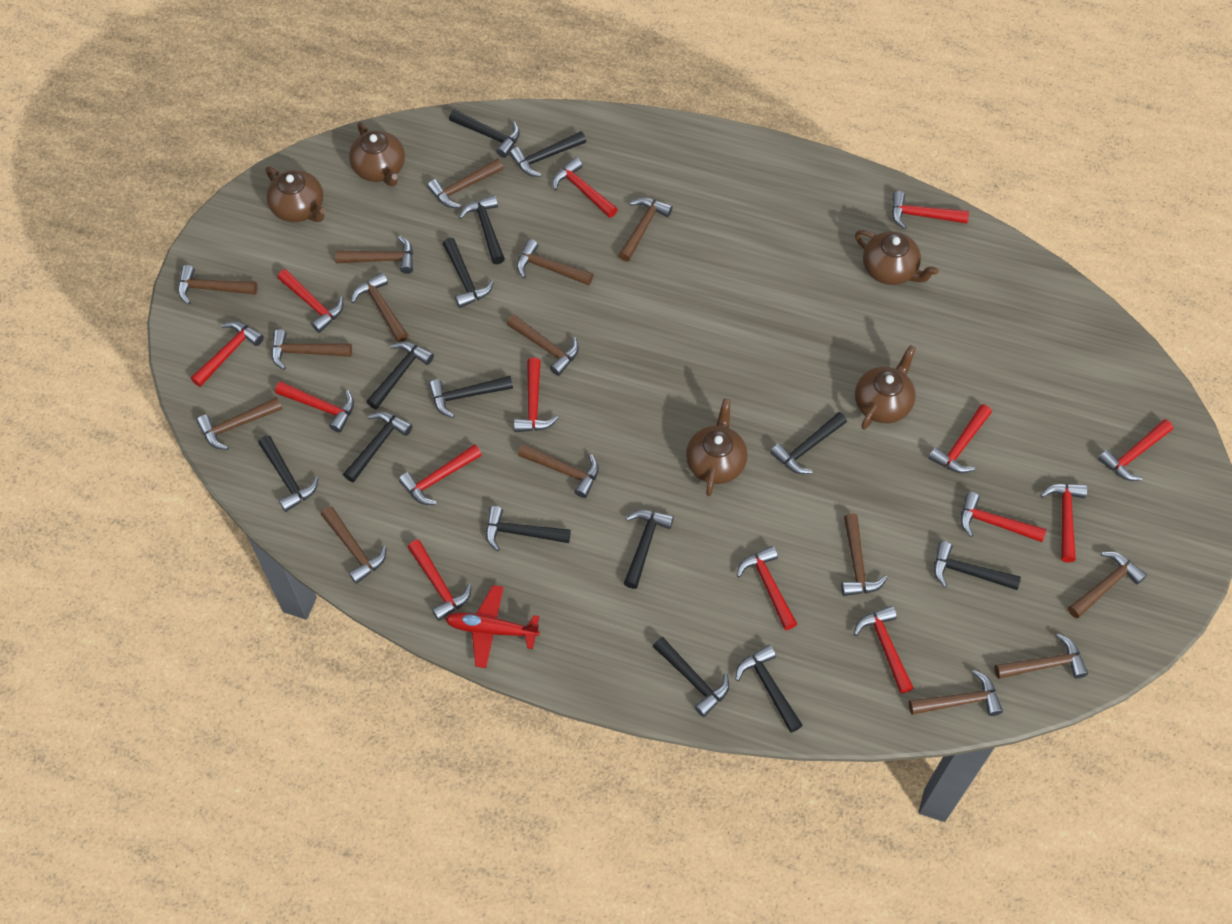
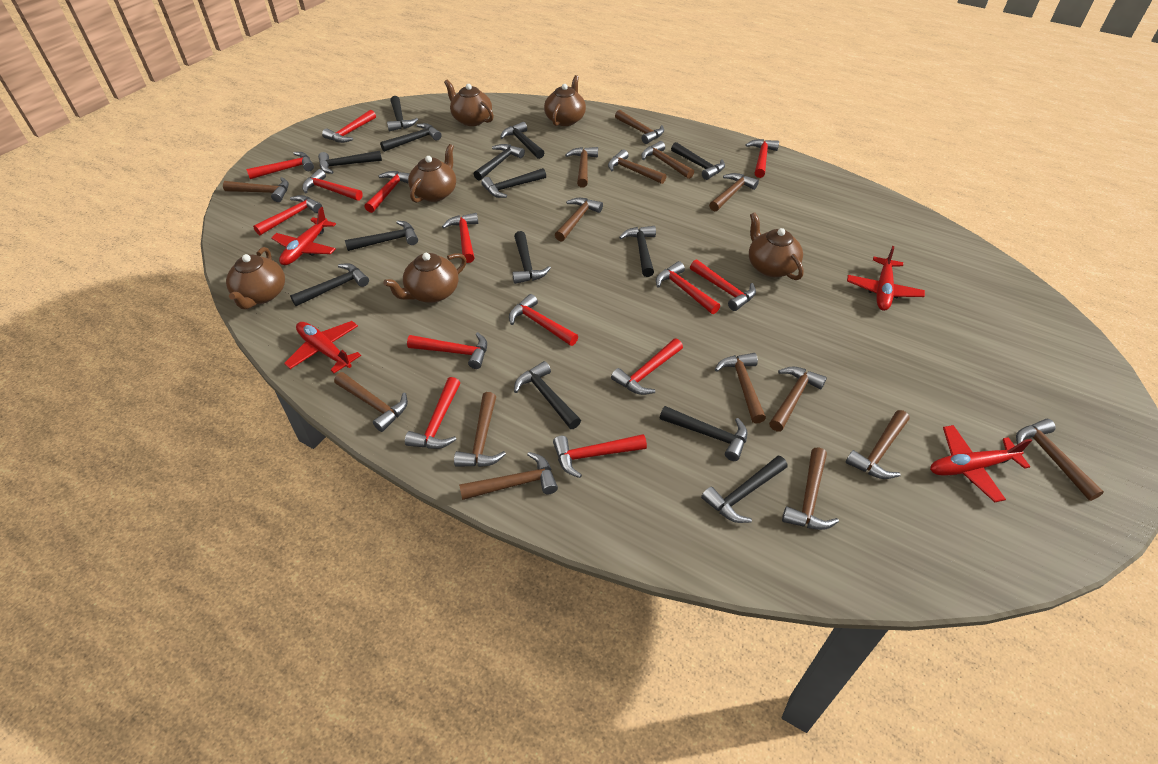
brown teapot: 5 -> 6
red plane: 1 -> 4

